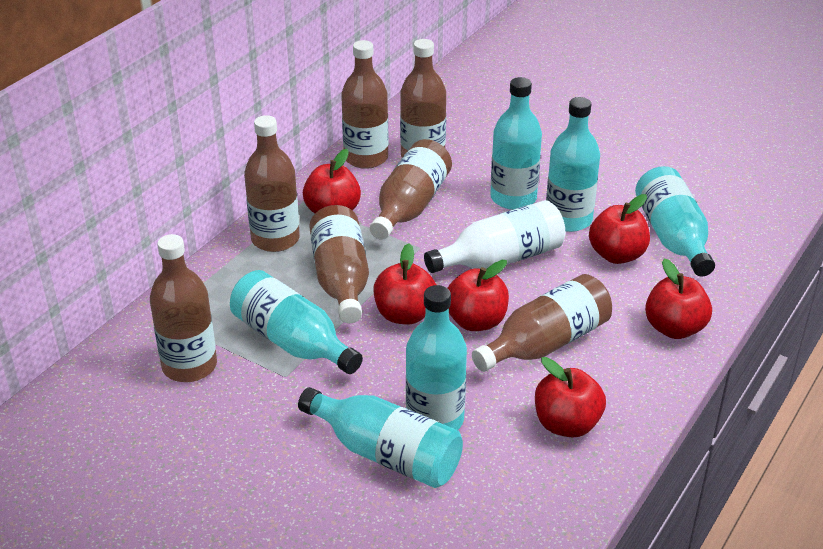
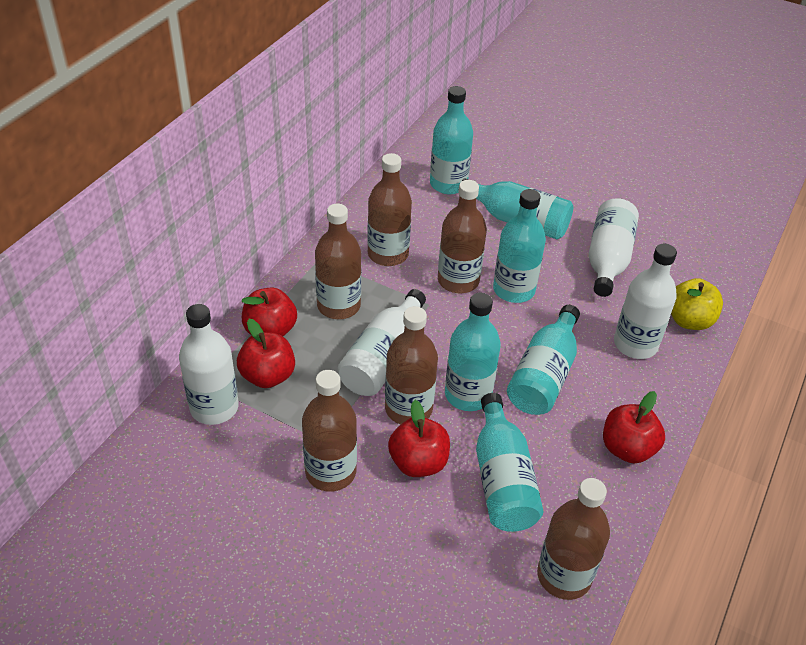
brown bottle: 7 -> 6
red apple: 6 -> 4
white bottle: 1 -> 4
yellow apple: 0 -> 1

